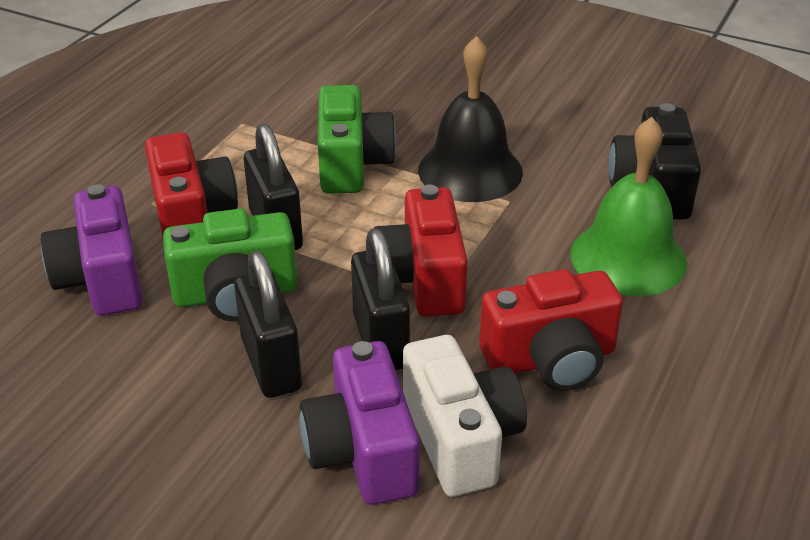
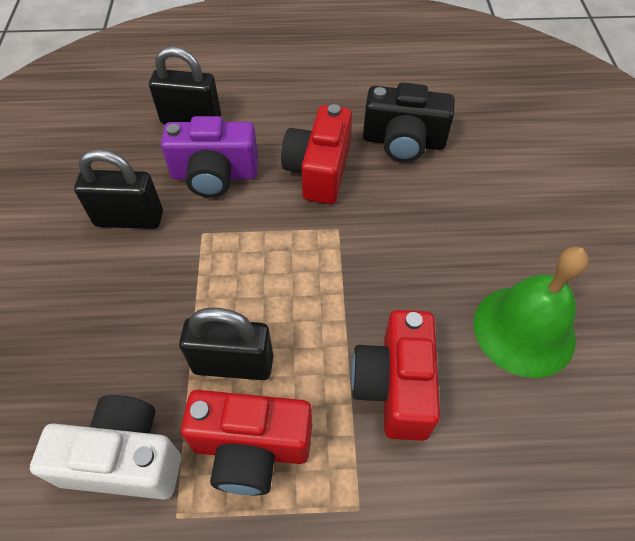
black bell: 1 -> 0
green camera: 2 -> 0
purple camera: 2 -> 1

